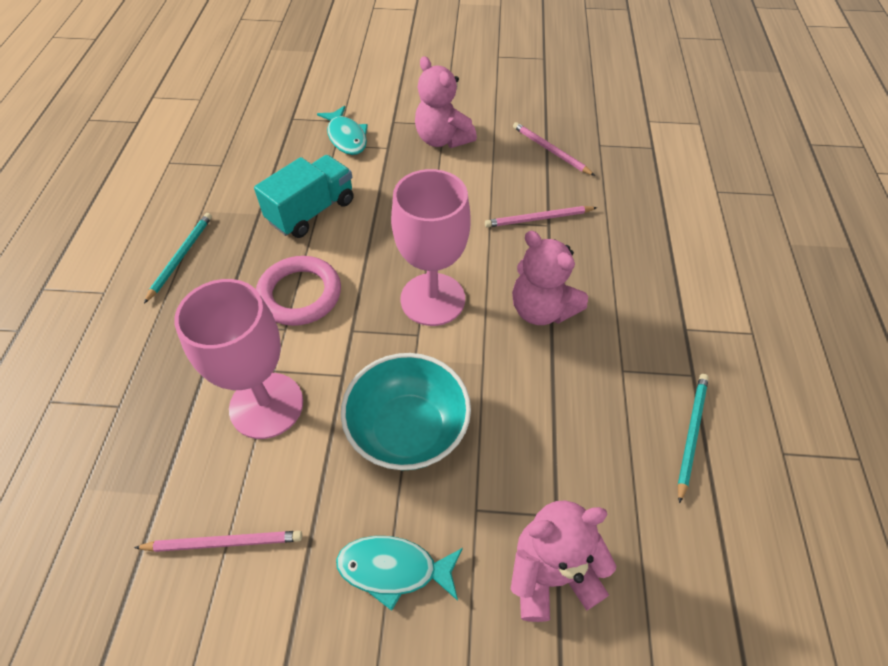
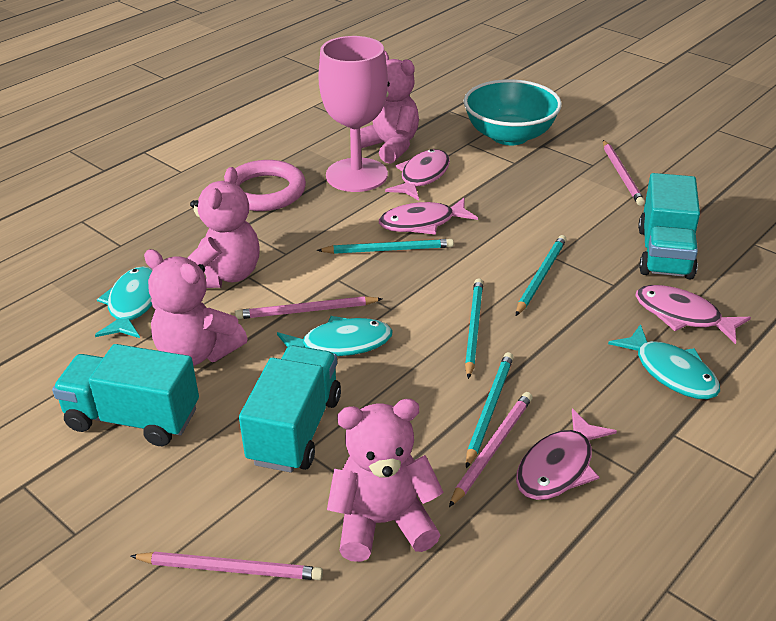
pink fish: 0 -> 4
pink goblet: 2 -> 1
pink pencil: 3 -> 4
pink teddy bear: 3 -> 4
turquoise fish: 2 -> 3
turquoise pencil: 2 -> 4
turquoise truck: 1 -> 3

